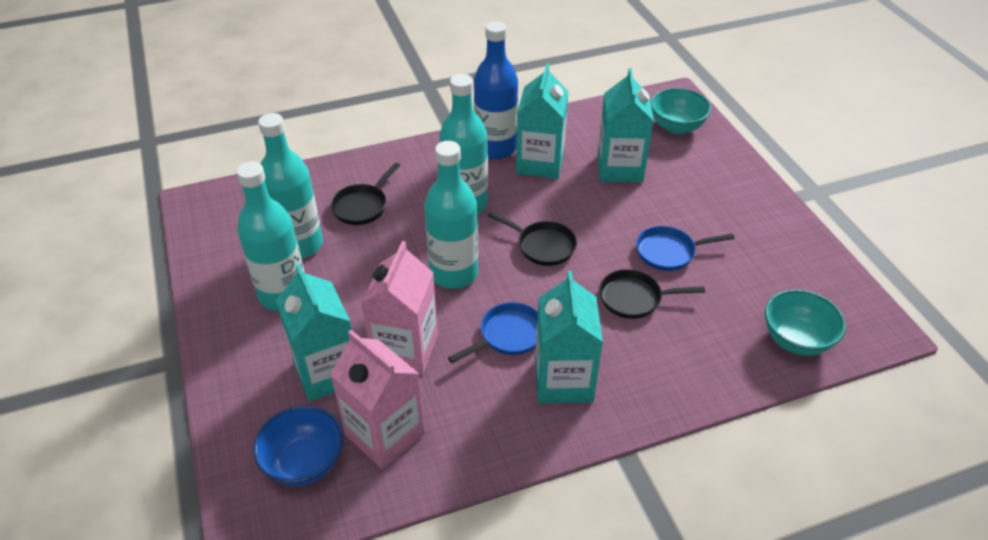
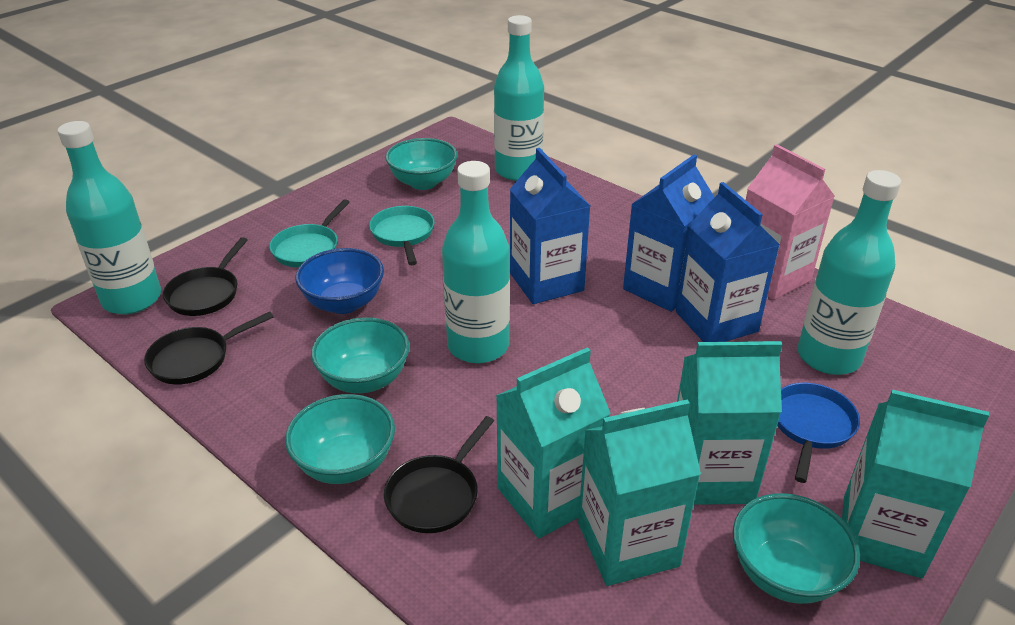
blue bottle: 1 -> 0
blue carton: 0 -> 3
blue pan: 2 -> 1
pink carton: 2 -> 1
turquoise bowl: 2 -> 4
turquoise pan: 0 -> 2

